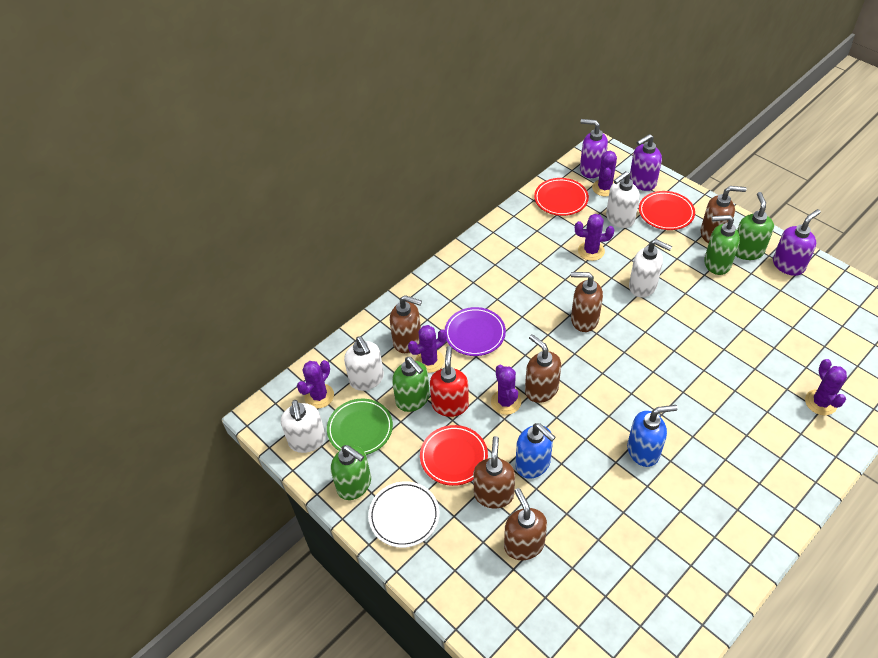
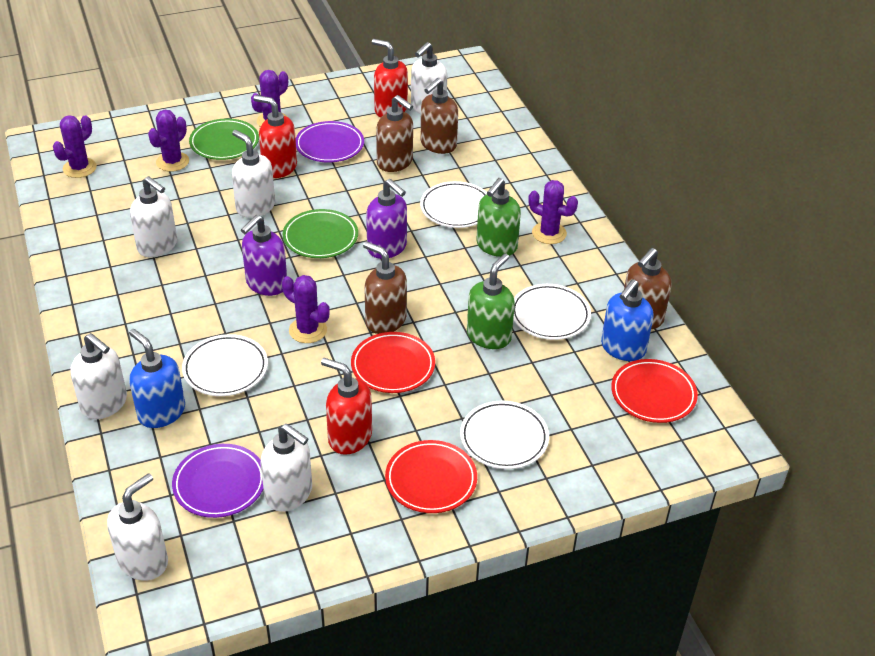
brown soap dispenser: 6 -> 4
green plate: 1 -> 2
green soap dispenser: 4 -> 2
purple cactus: 6 -> 5
purple plate: 1 -> 2
purple soap dispenser: 3 -> 2
red soap dispenser: 1 -> 3
white plate: 1 -> 4
white soap dispenser: 4 -> 6

